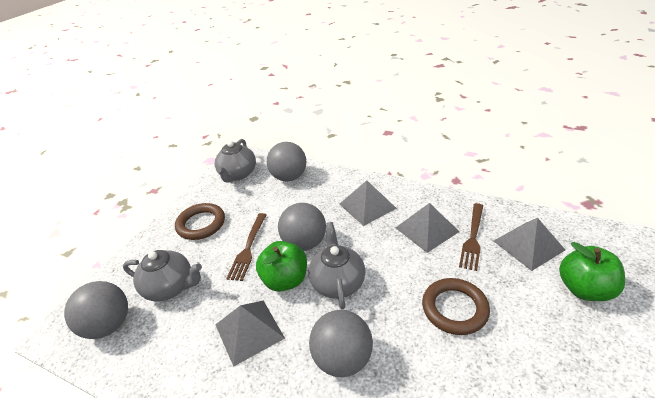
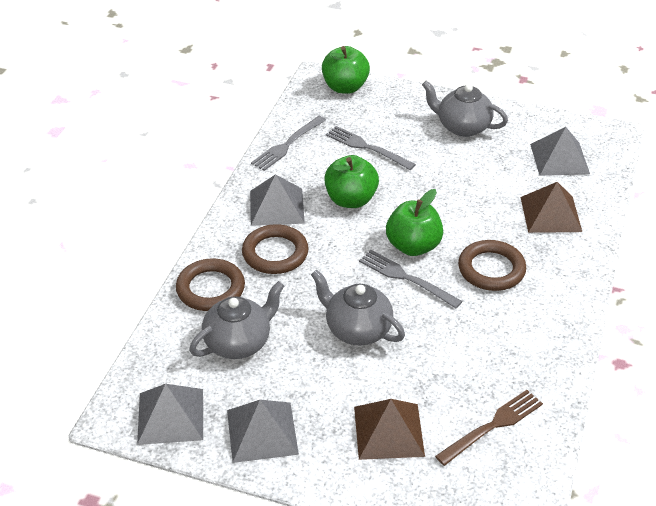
brown fork: 2 -> 1
brown pyramid: 0 -> 2
brown ring: 2 -> 3
green apple: 2 -> 3
grey ball: 4 -> 0
grey fork: 0 -> 3

